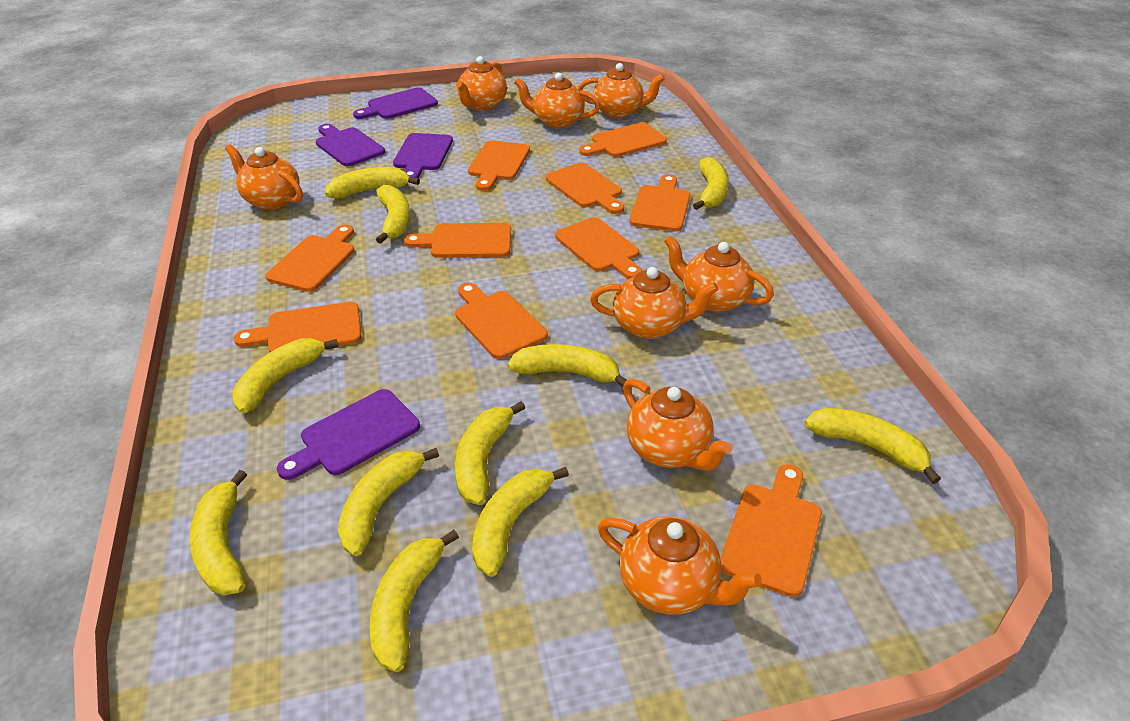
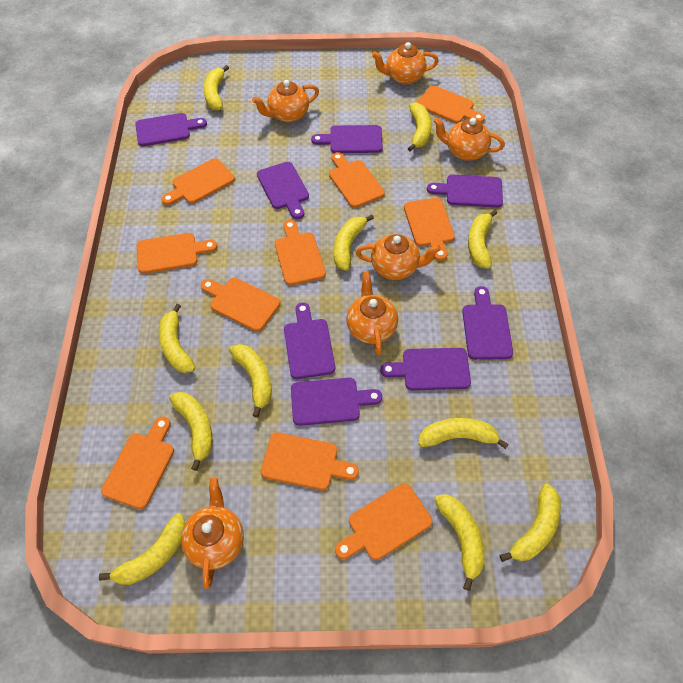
orange teapot: 8 -> 6
purple cutting board: 4 -> 8

